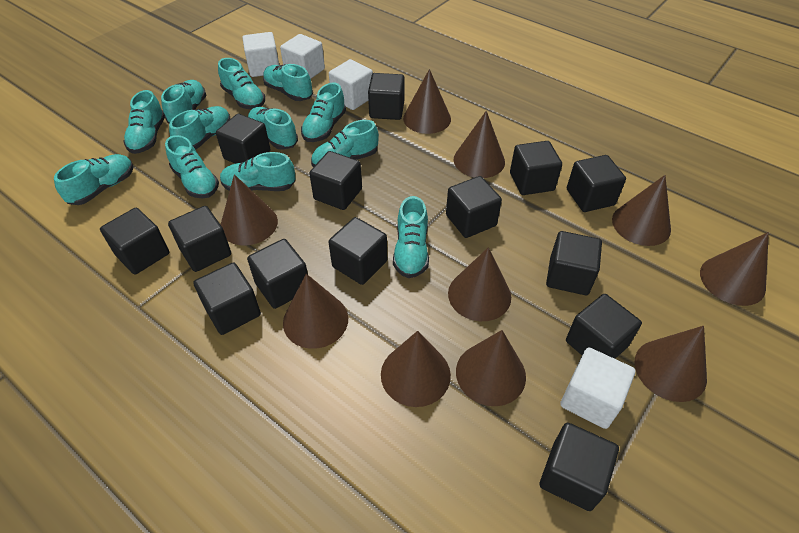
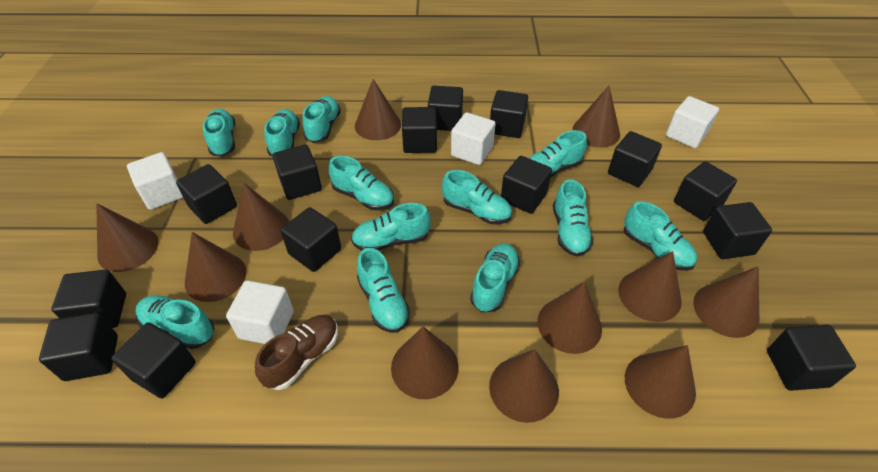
brown cone: 10 -> 11
brown shoe: 0 -> 1

